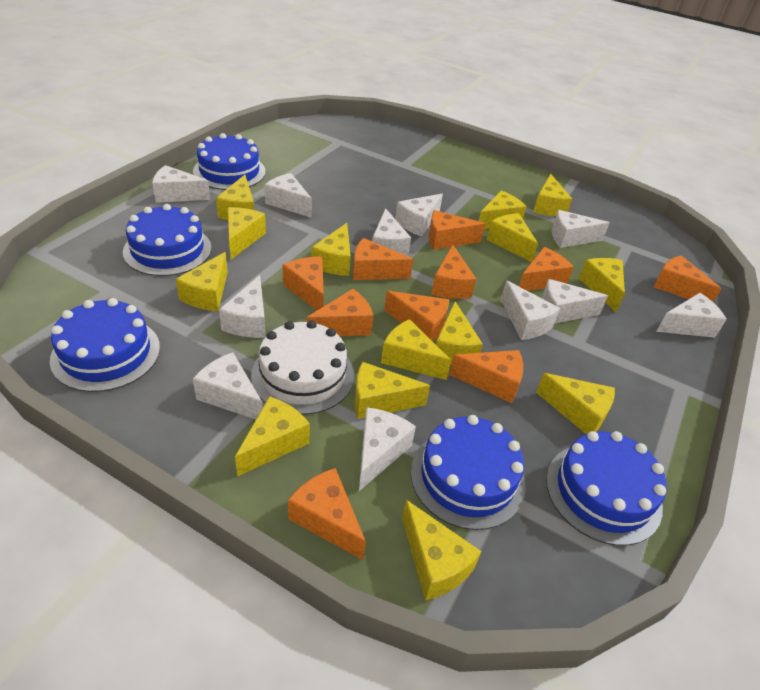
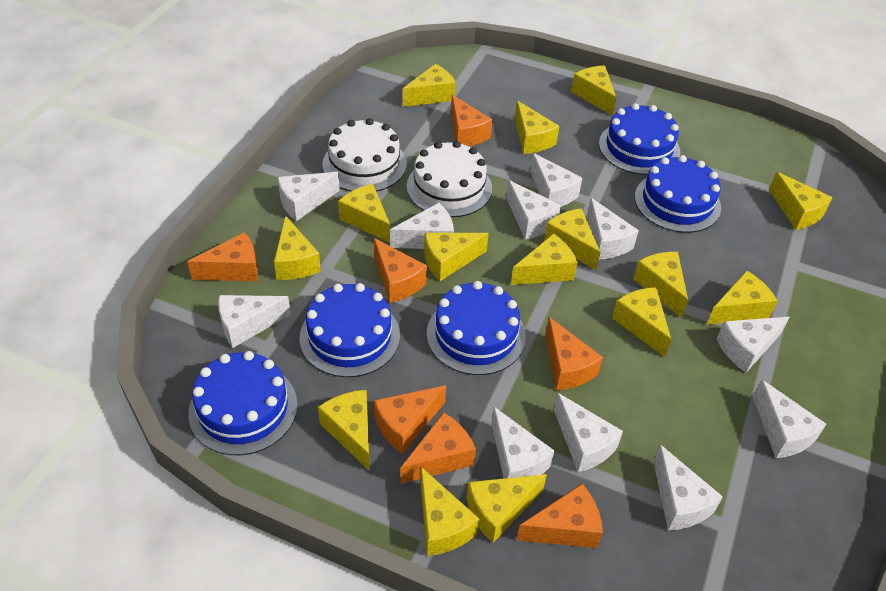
orange cheese: 10 -> 7
white cake: 1 -> 2
yellow cheese: 14 -> 15

